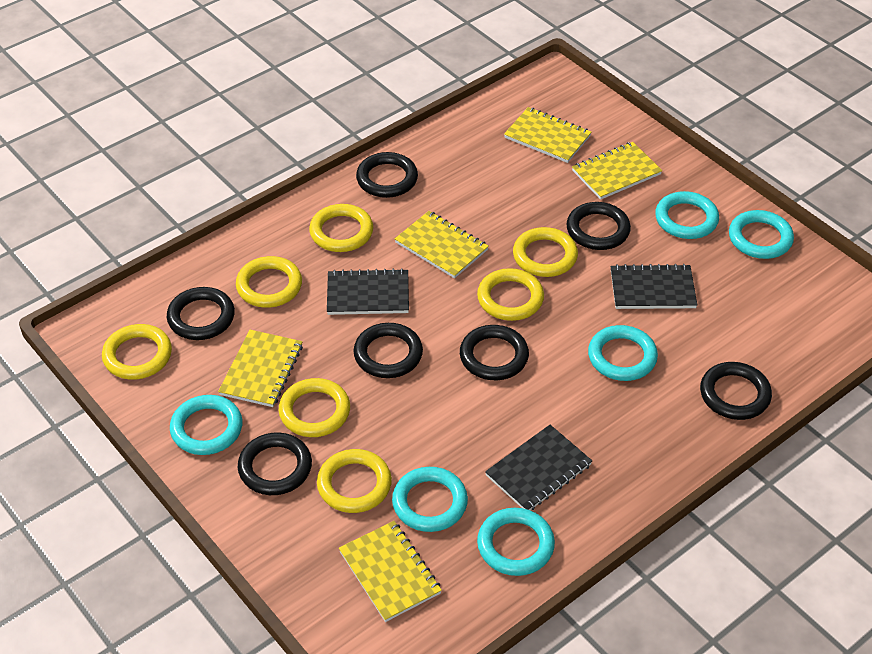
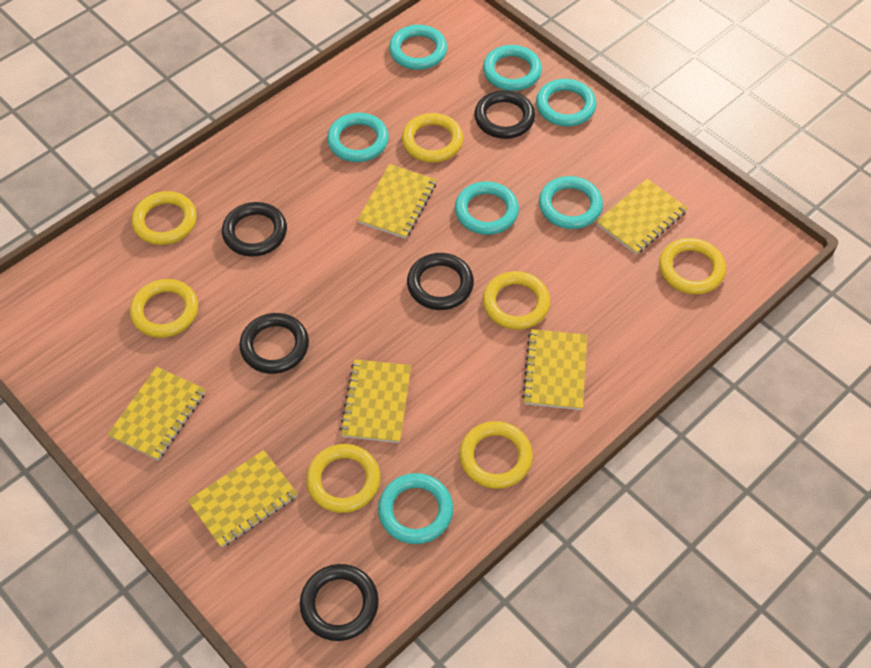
black notebook: 3 -> 0
black ring: 7 -> 5
turquoise ring: 6 -> 7
yellow notebook: 5 -> 6

